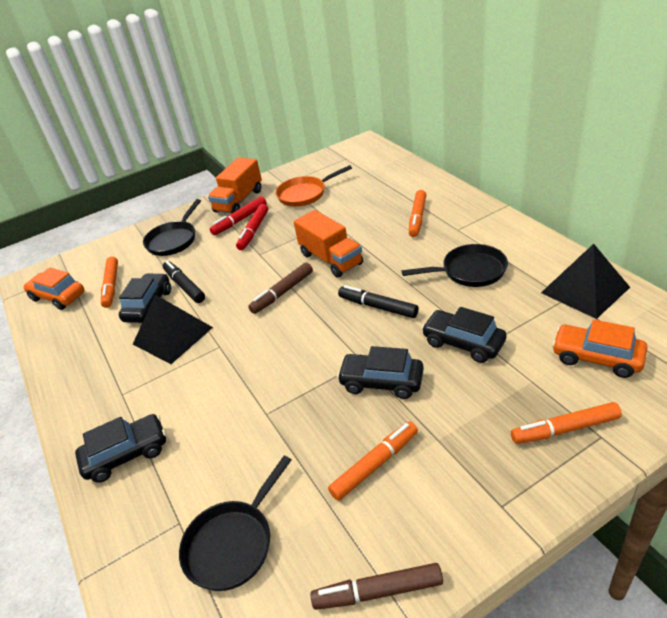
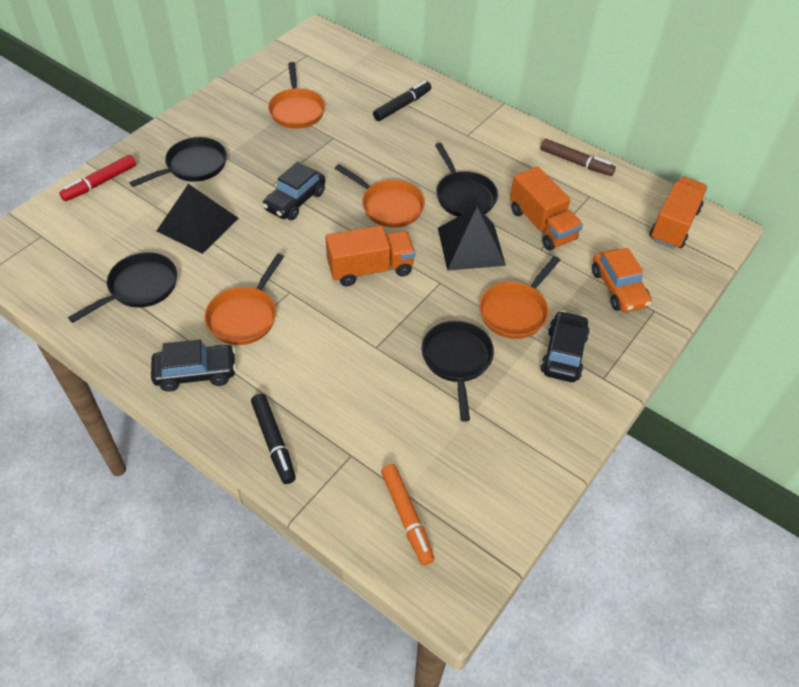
black car: 4 -> 3
black pan: 3 -> 4
brown marker: 2 -> 1
orange car: 2 -> 1
orange marker: 4 -> 1
orange pan: 1 -> 4
orange truck: 2 -> 3
red marker: 2 -> 1

